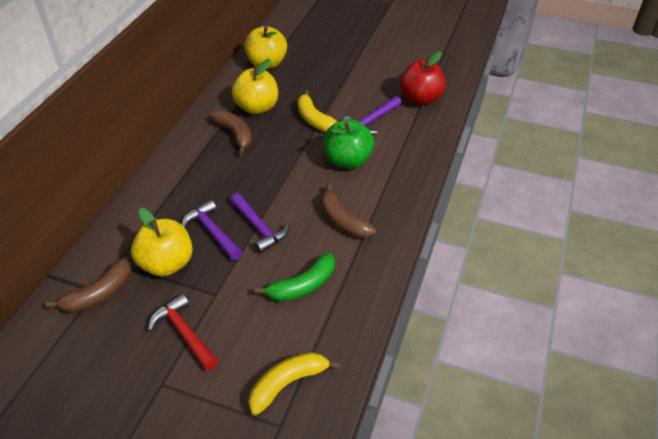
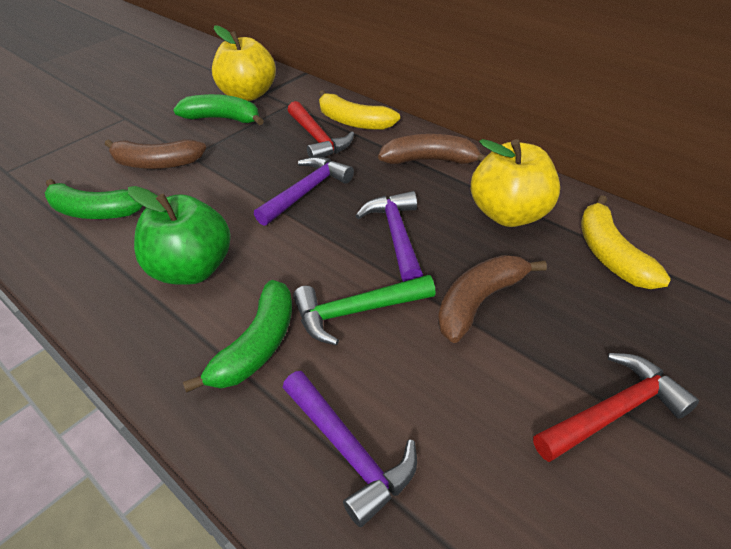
green banana: 1 -> 3
green hammer: 0 -> 1
red apple: 1 -> 0
red hammer: 1 -> 2
yellow apple: 3 -> 2

